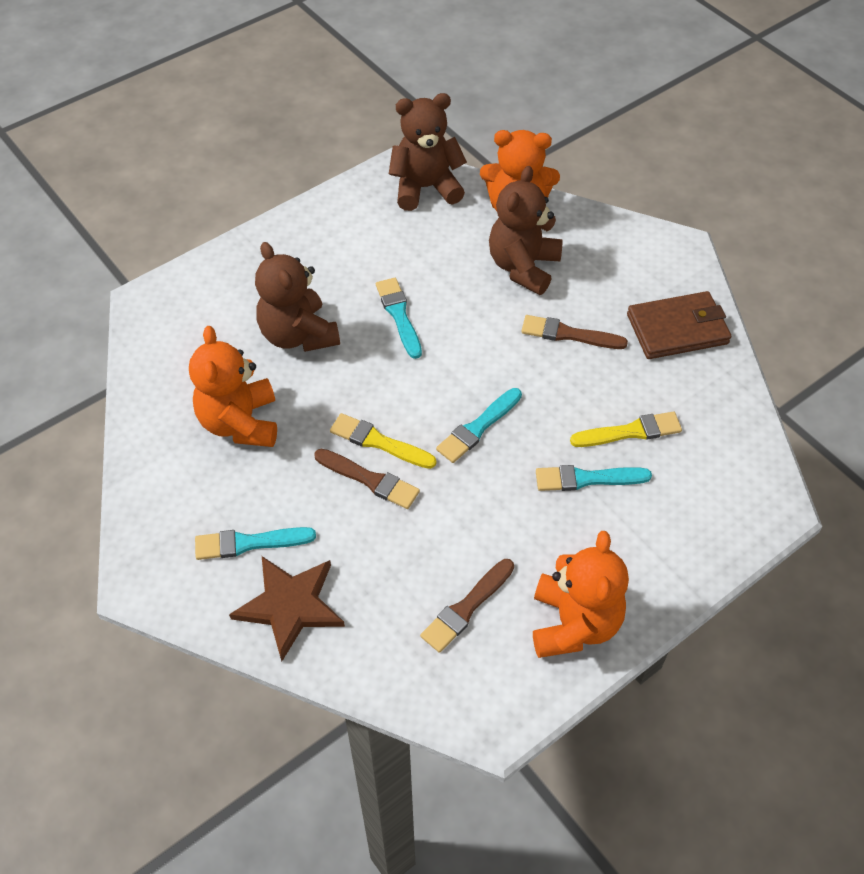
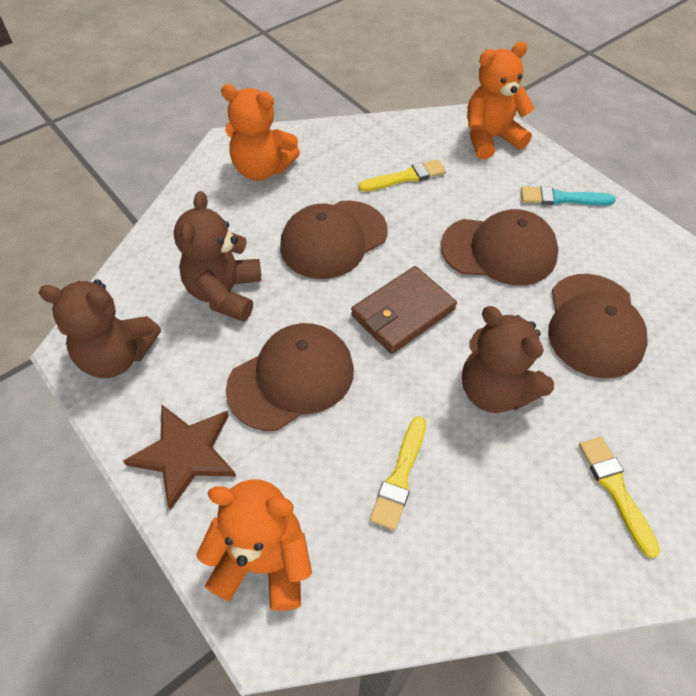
brown brush: 3 -> 0
brown cap: 0 -> 4
turquoise brush: 4 -> 1
yellow brush: 2 -> 3

